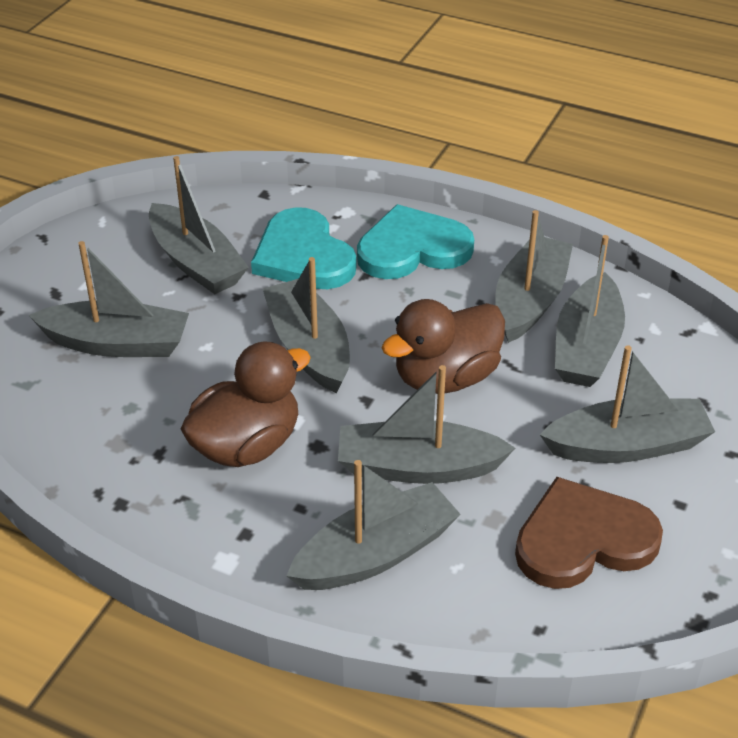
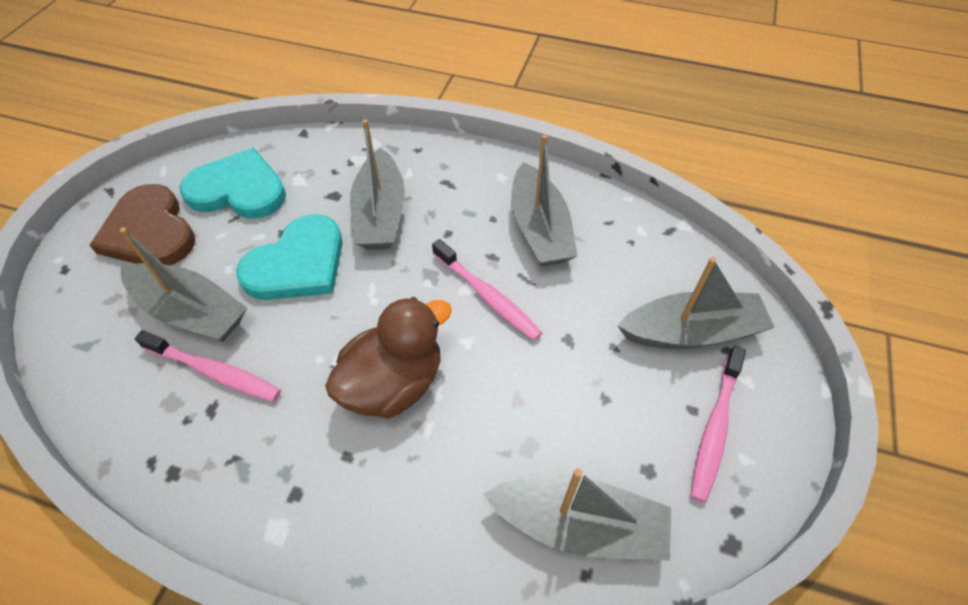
brown duck: 2 -> 1
grey boat: 8 -> 5
pink toothbrush: 0 -> 3

